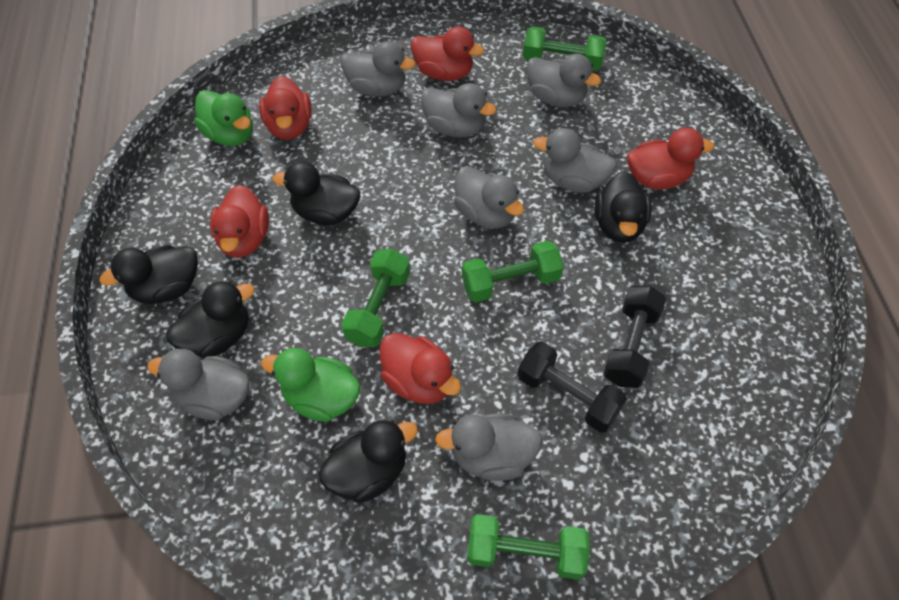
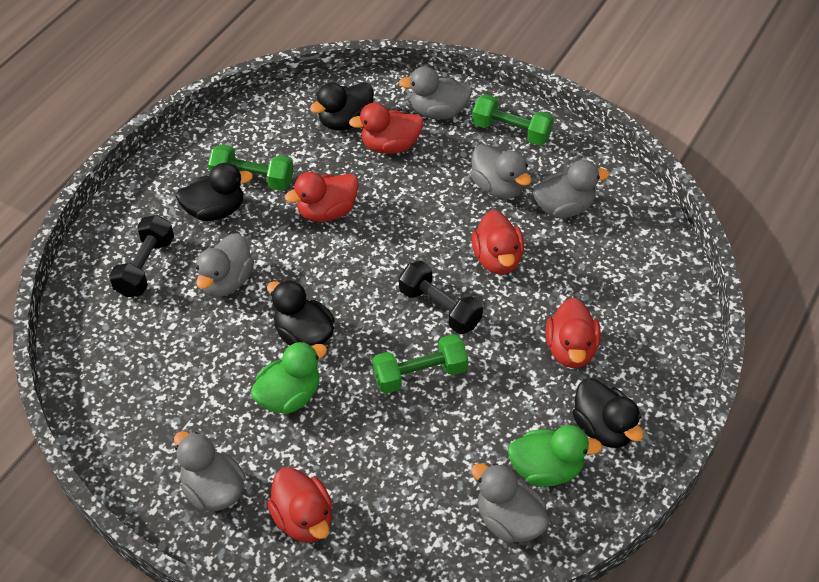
black duck: 5 -> 4
green dumbbell: 4 -> 3
grey duck: 7 -> 6

